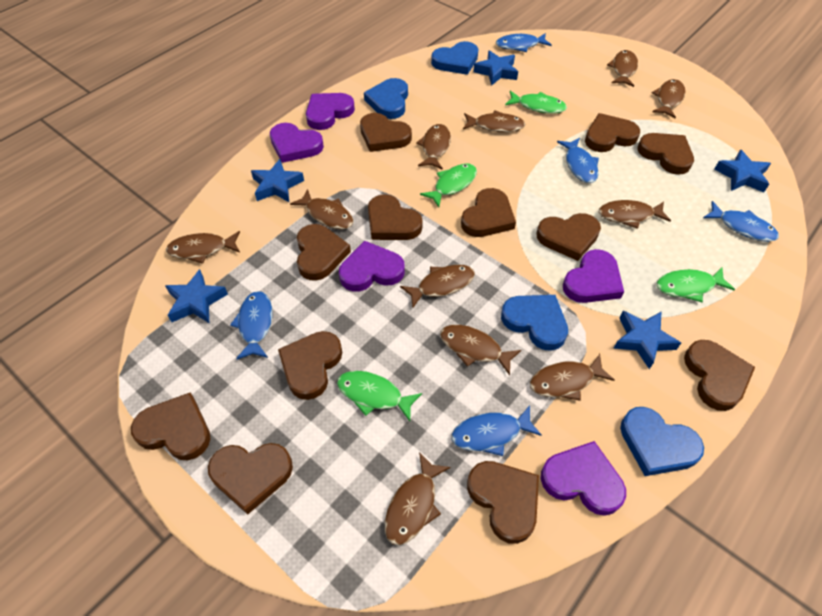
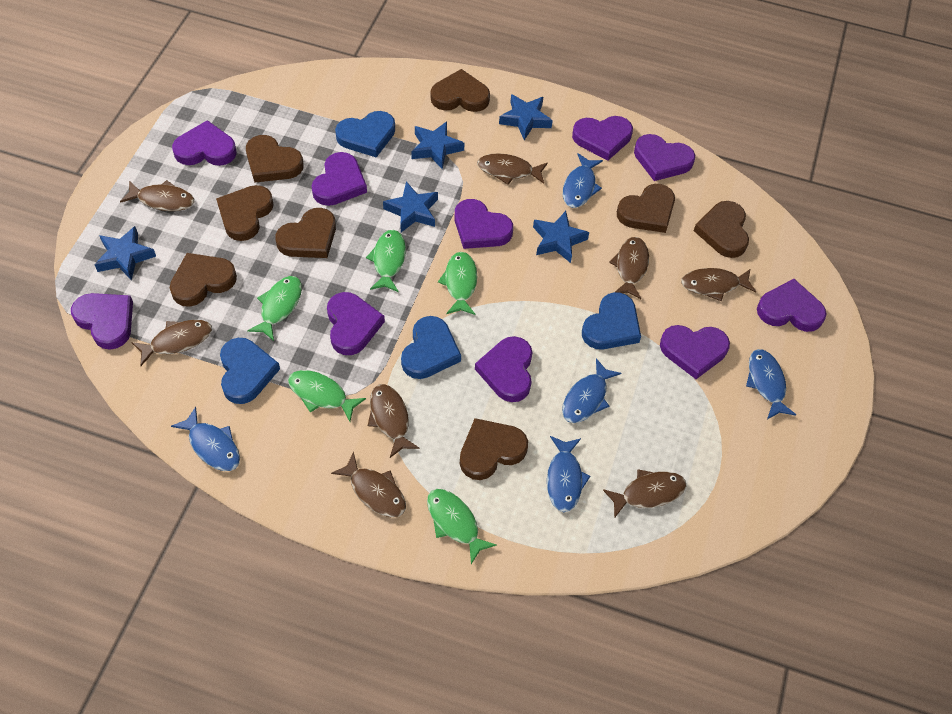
brown fish: 11 -> 8
brown heart: 12 -> 8
green fish: 4 -> 5
purple heart: 5 -> 10

